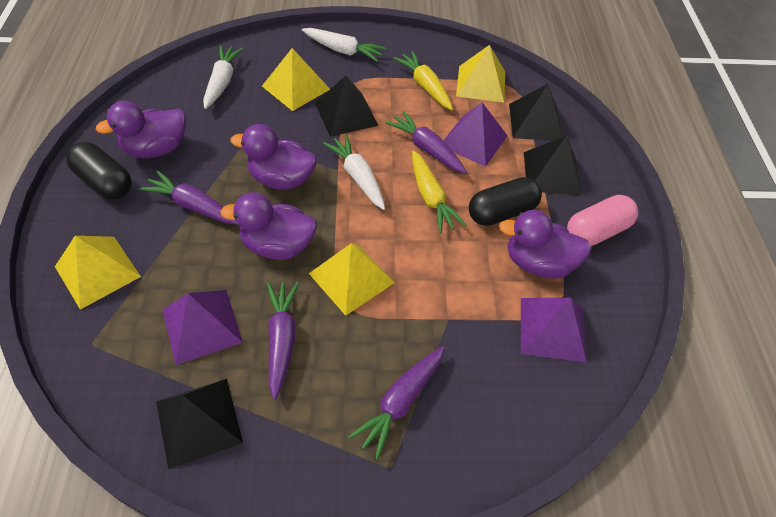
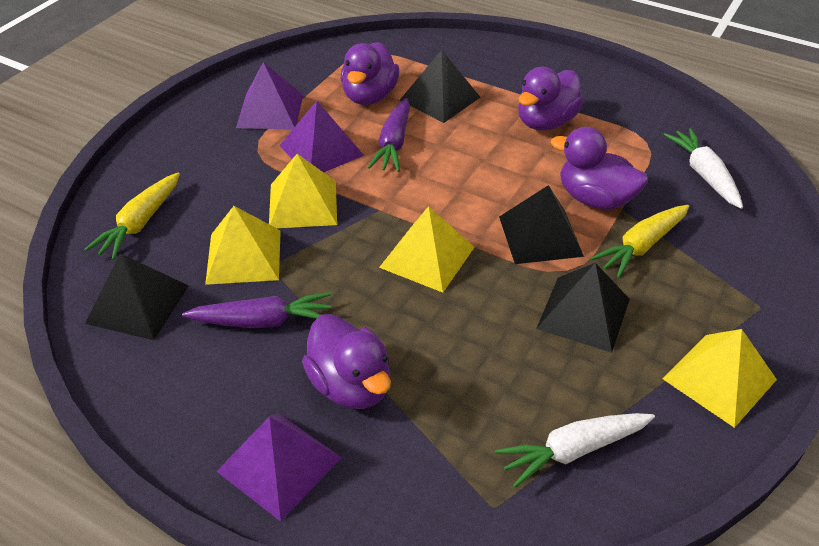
black capsule: 2 -> 0
pink capsule: 1 -> 0
purple carrot: 4 -> 2
white carrot: 3 -> 2

